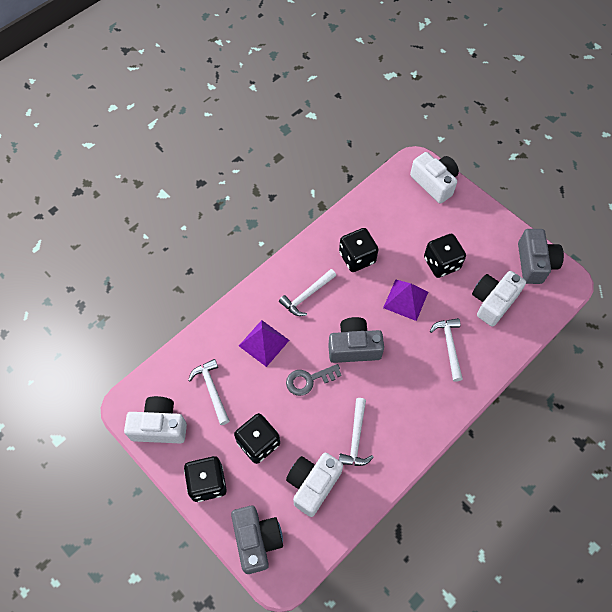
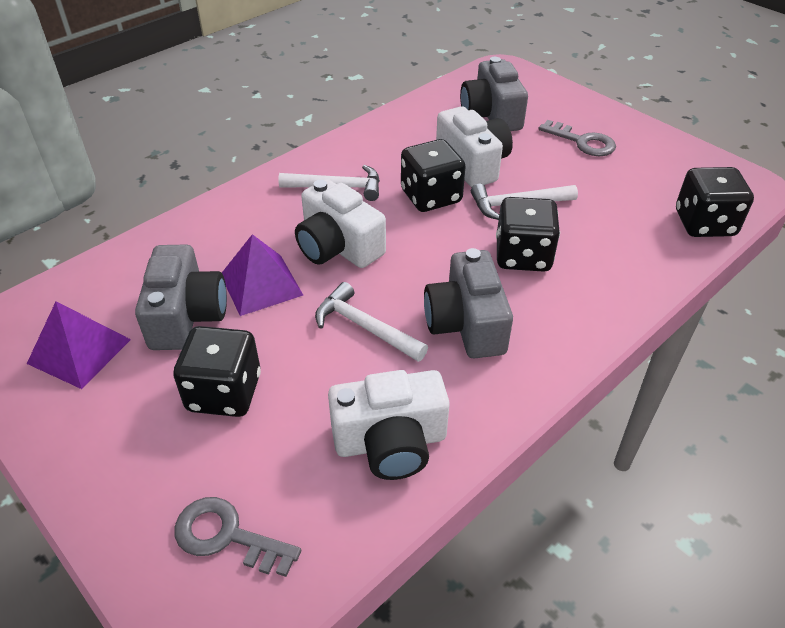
grey key: 1 -> 2
white camera: 4 -> 3
white hammer: 4 -> 3

